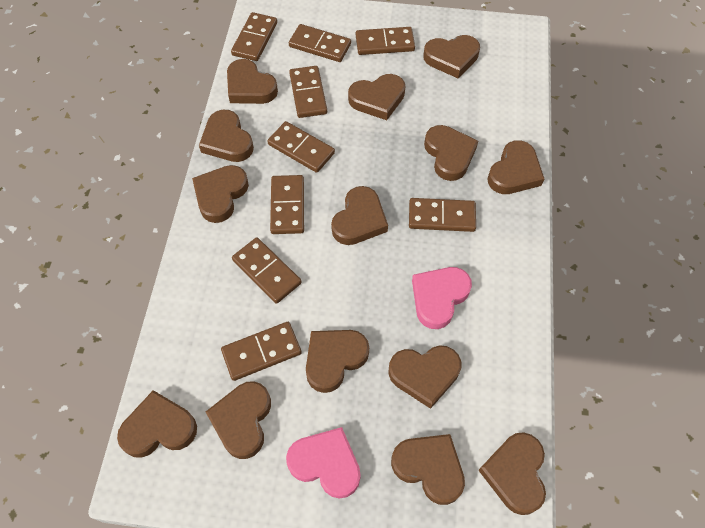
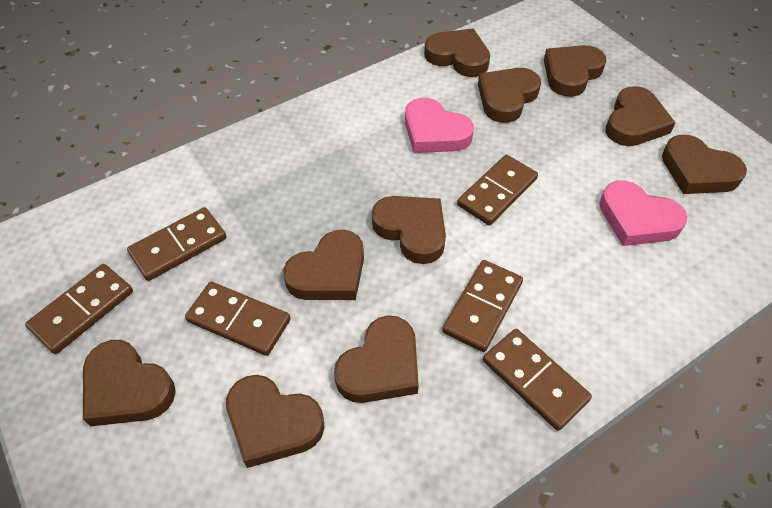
brown domino: 9 -> 6
brown heart: 14 -> 10

